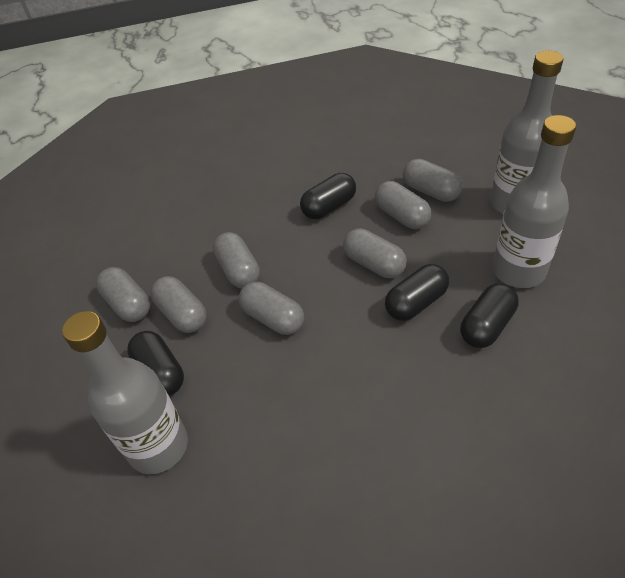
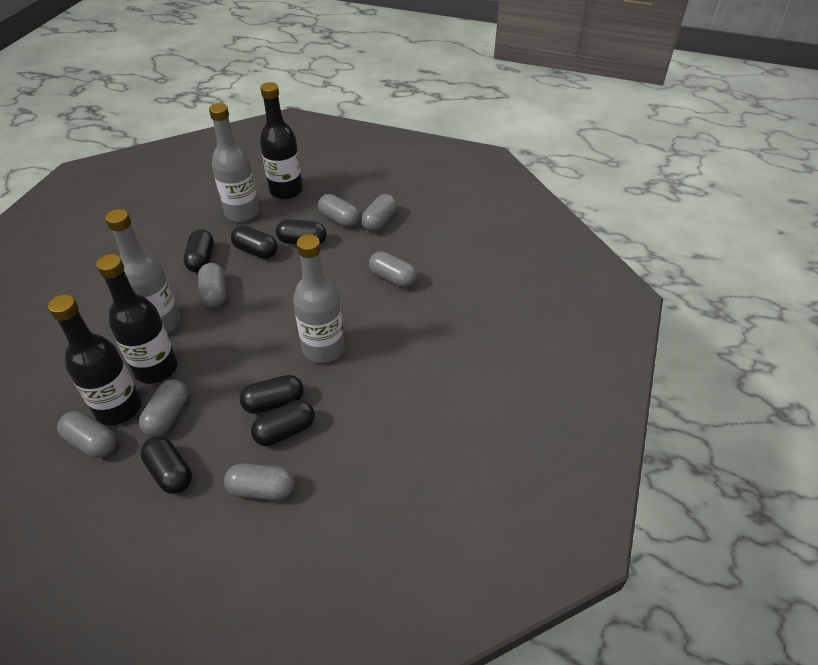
black bottle: 0 -> 3
black capsule: 4 -> 6

